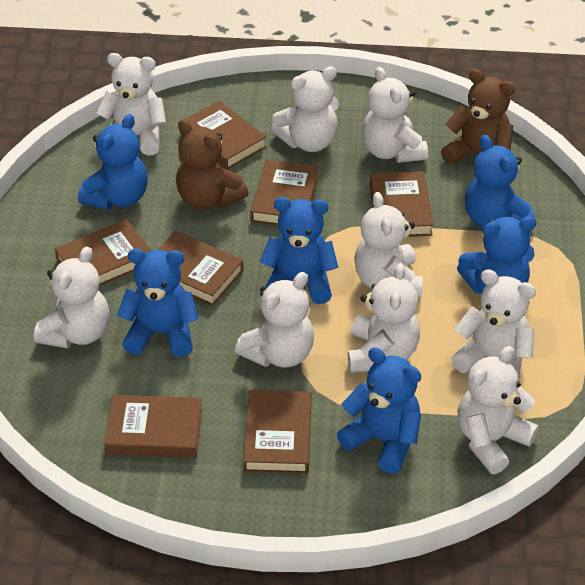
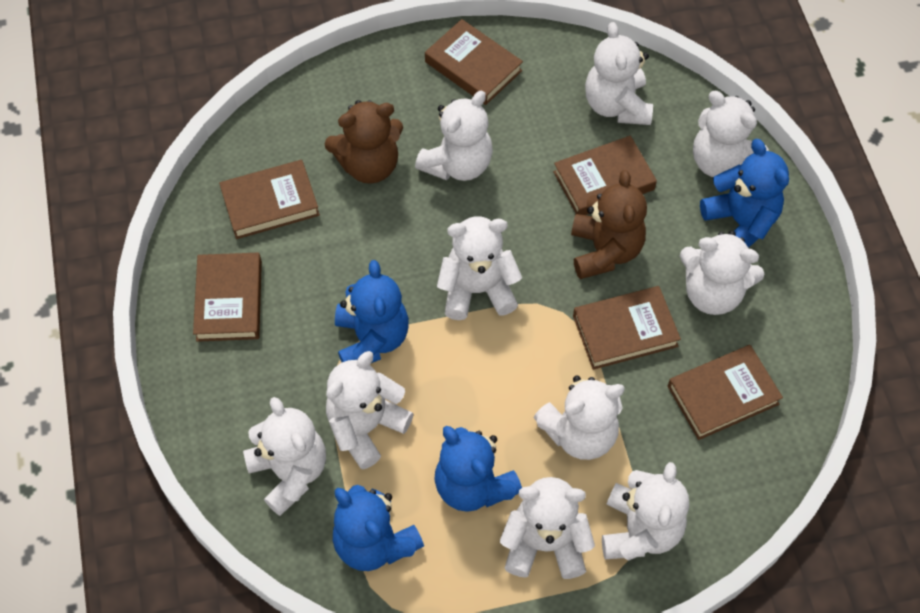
blue teddy bear: 6 -> 4
brown book: 7 -> 6
white teddy bear: 9 -> 10

